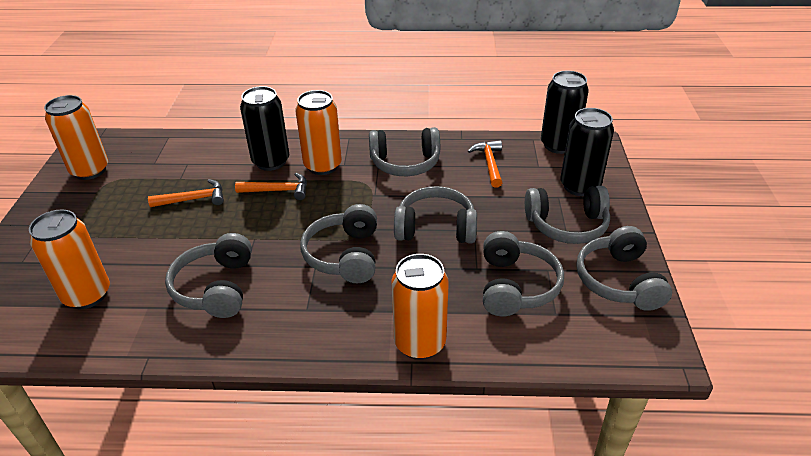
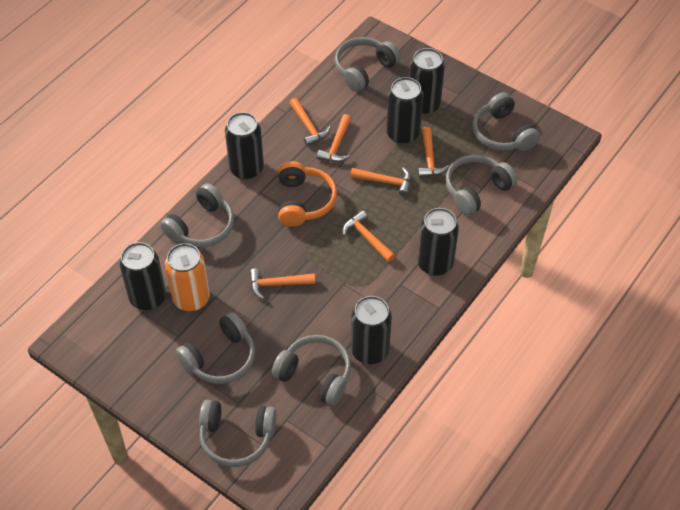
black can: 3 -> 6
orange can: 4 -> 1
orange hammer: 3 -> 6
orange headphones: 0 -> 1

